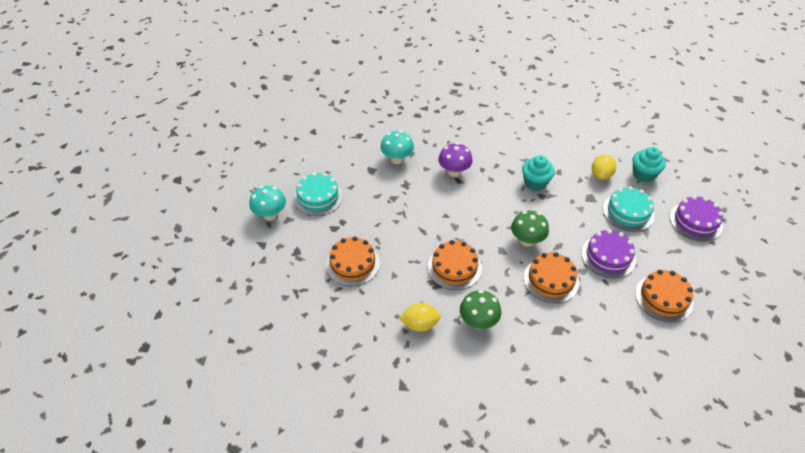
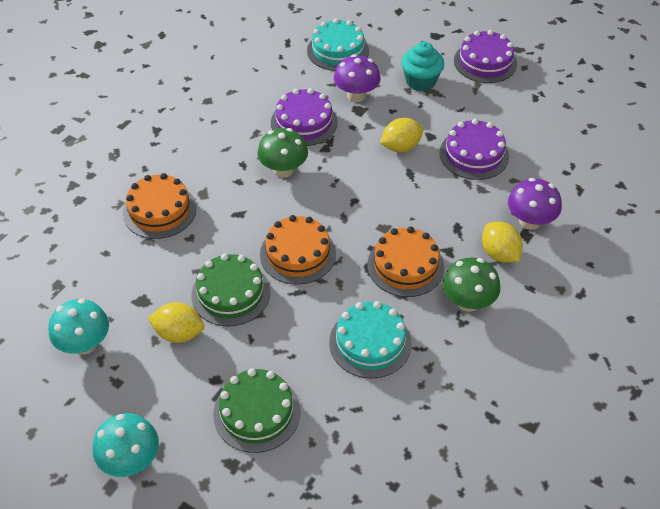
green cake: 0 -> 2
orange cake: 4 -> 3
purple cake: 2 -> 3
purple mushroom: 1 -> 2
turquoise cupcake: 2 -> 1
yellow lemon: 2 -> 3

